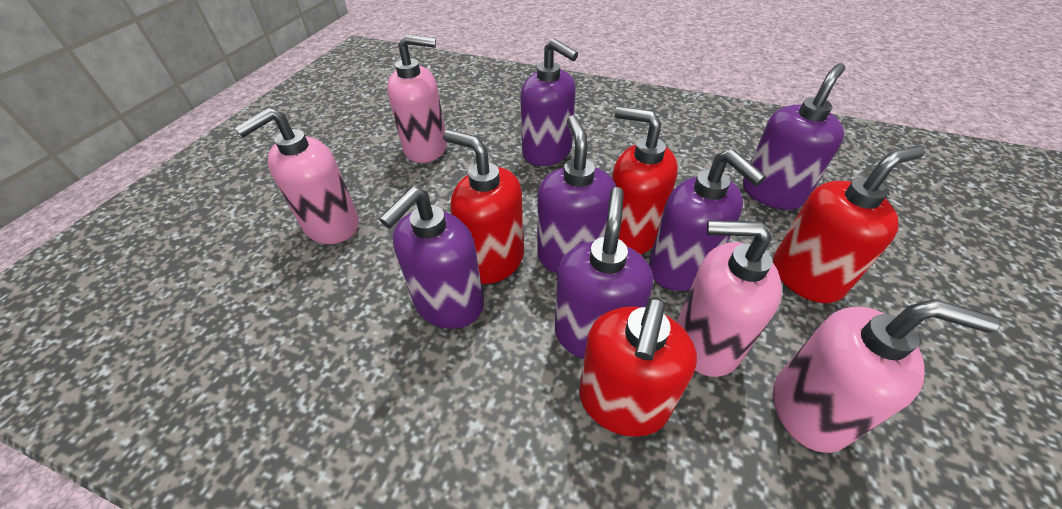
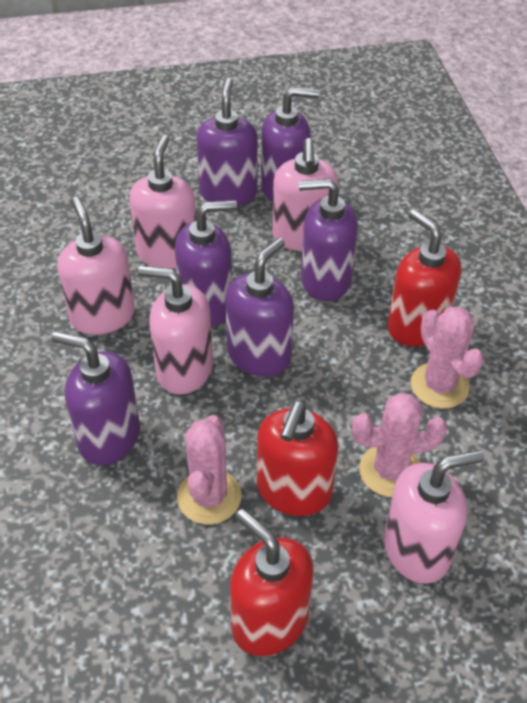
pink cactus: 0 -> 3
pink soap dispenser: 4 -> 5
red soap dispenser: 4 -> 3

